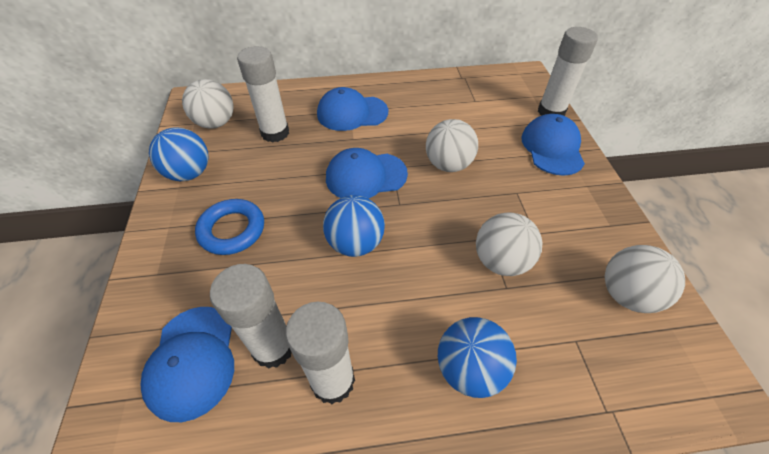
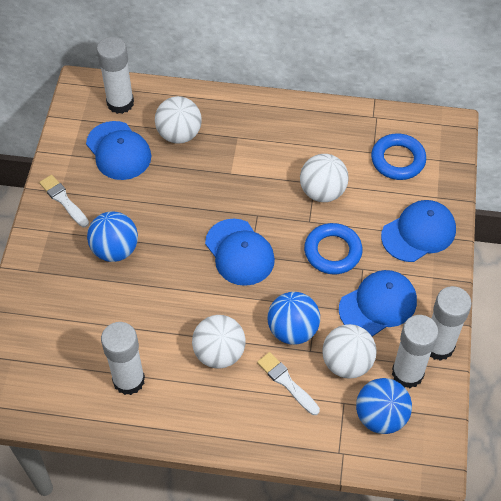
blue ring: 1 -> 2
white brush: 0 -> 2

